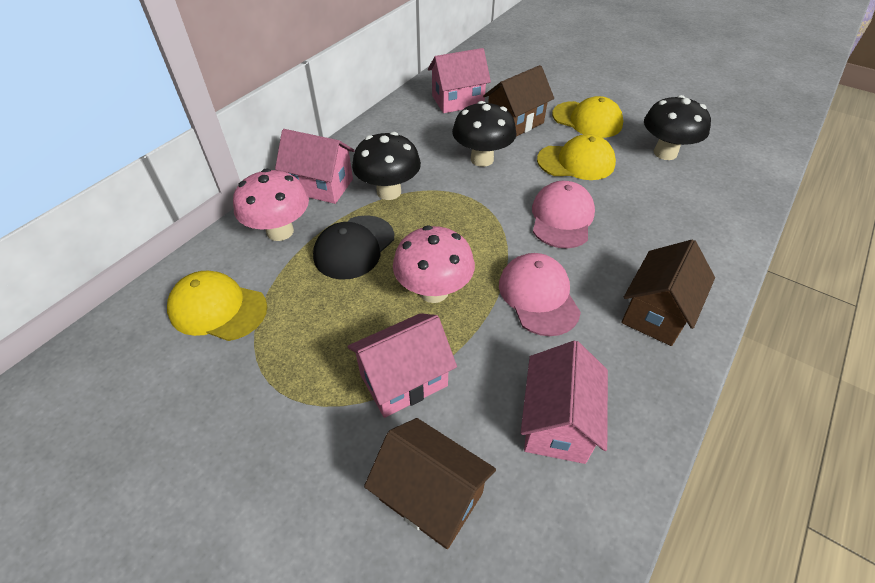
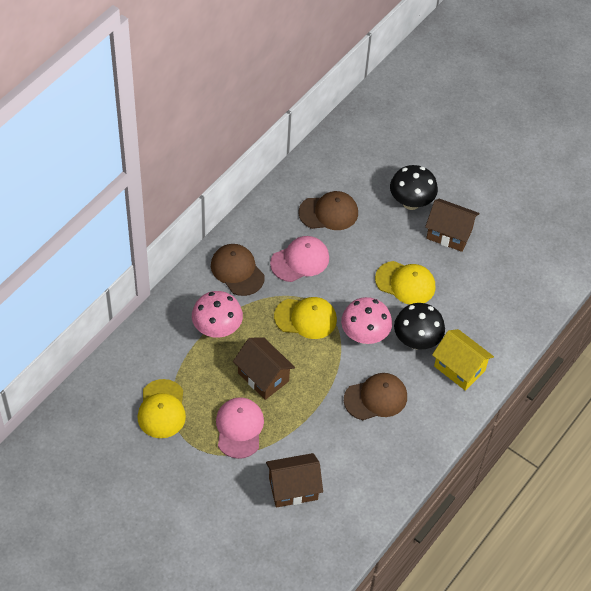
black cap: 1 -> 0
black mushroom: 3 -> 2
brown cap: 0 -> 3
pink house: 4 -> 0
yellow house: 0 -> 1

